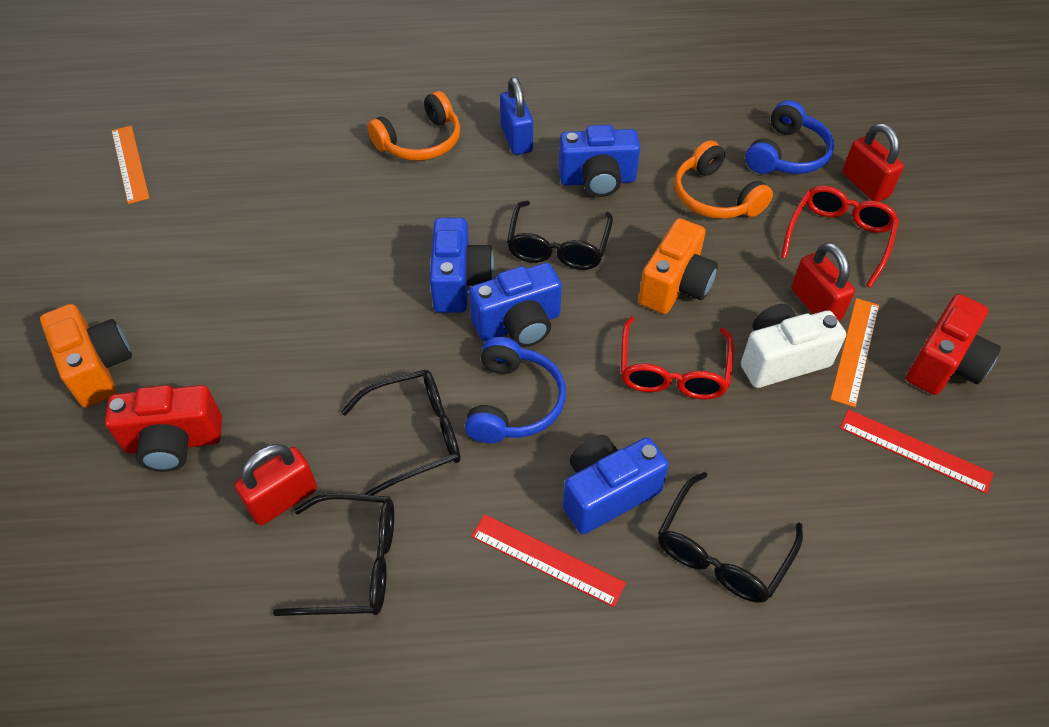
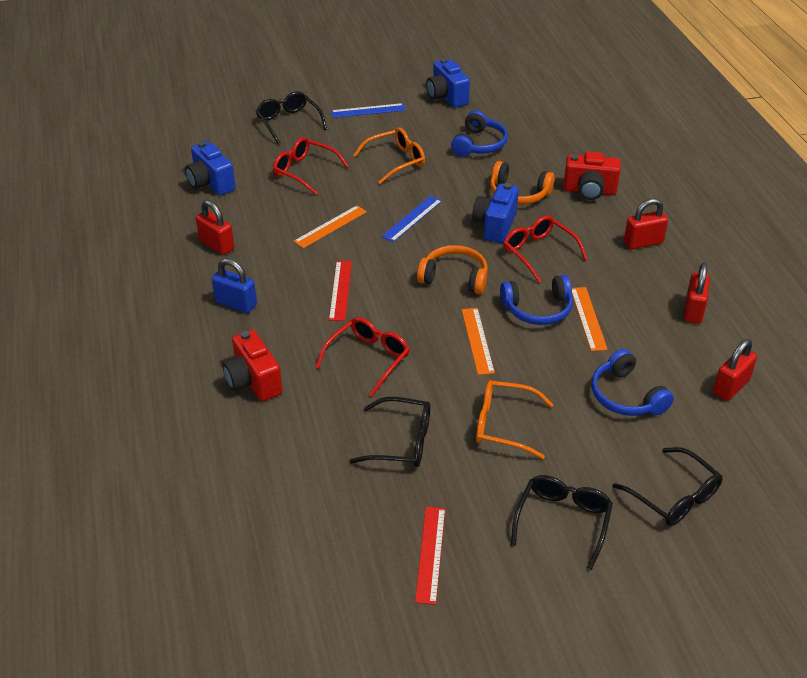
blue camera: 4 -> 3
blue headphones: 2 -> 3
blue ruler: 0 -> 2
orange camera: 2 -> 0
orange glasses: 0 -> 2
orange ruler: 2 -> 3
red glasses: 2 -> 3
red padlock: 3 -> 4
white camera: 1 -> 0

